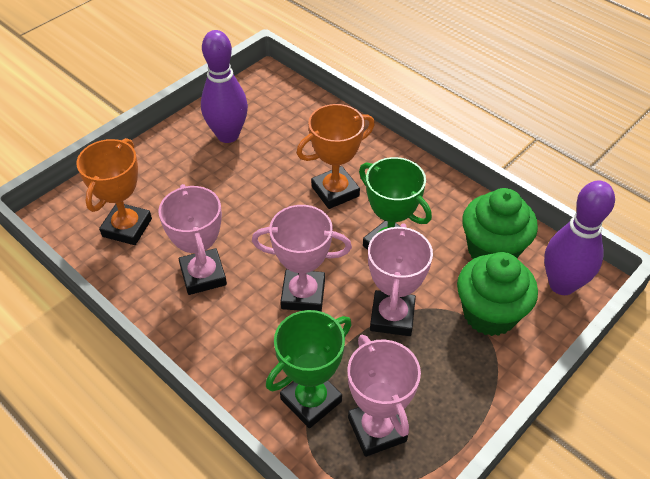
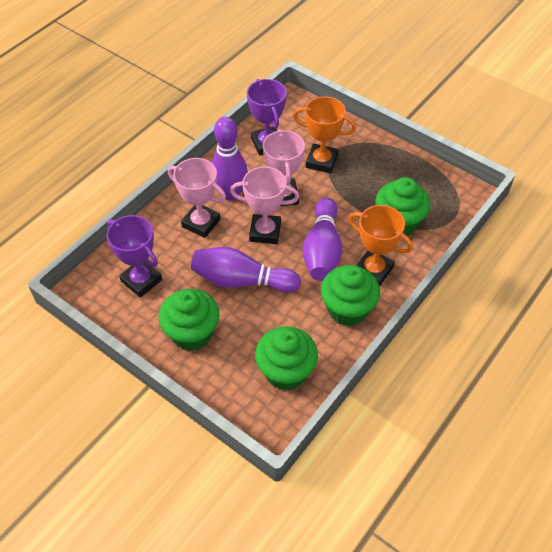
green cupcake: 2 -> 4
green trophy: 2 -> 0
pink trophy: 4 -> 3
purple bowling pin: 2 -> 3
purple trophy: 0 -> 2

